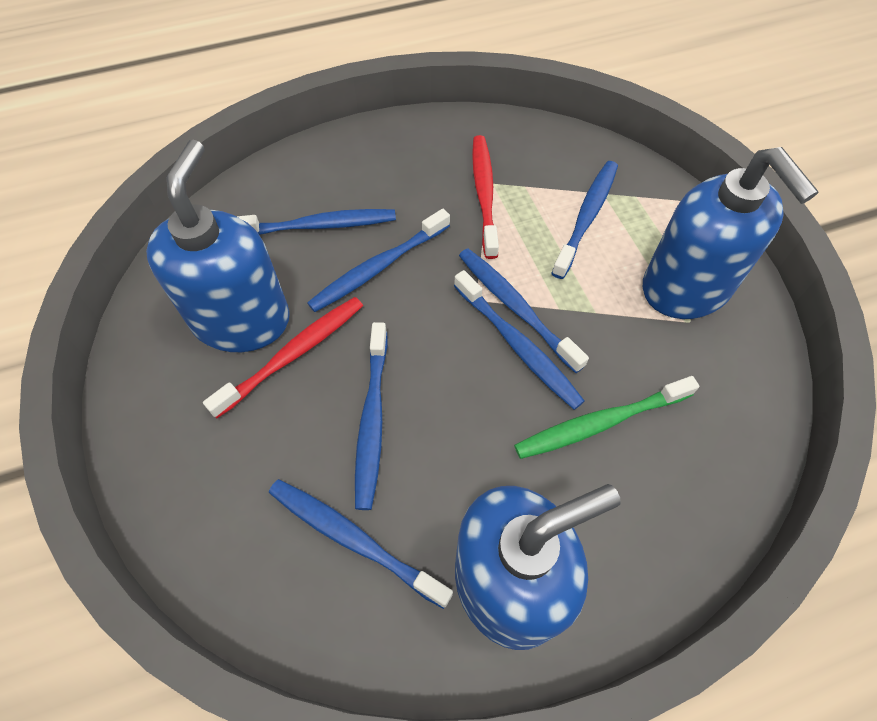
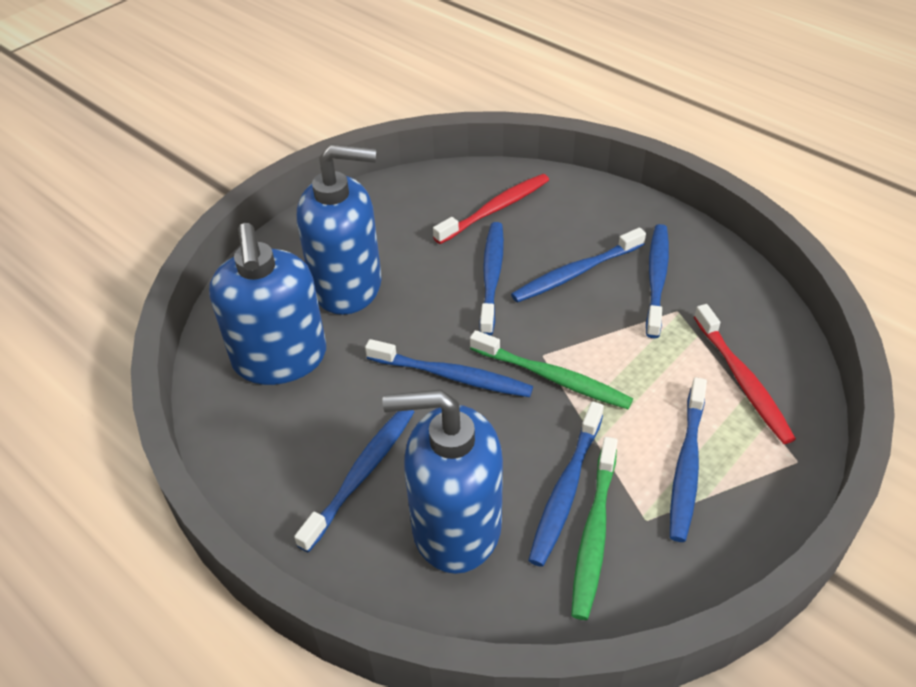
green toothbrush: 1 -> 2

